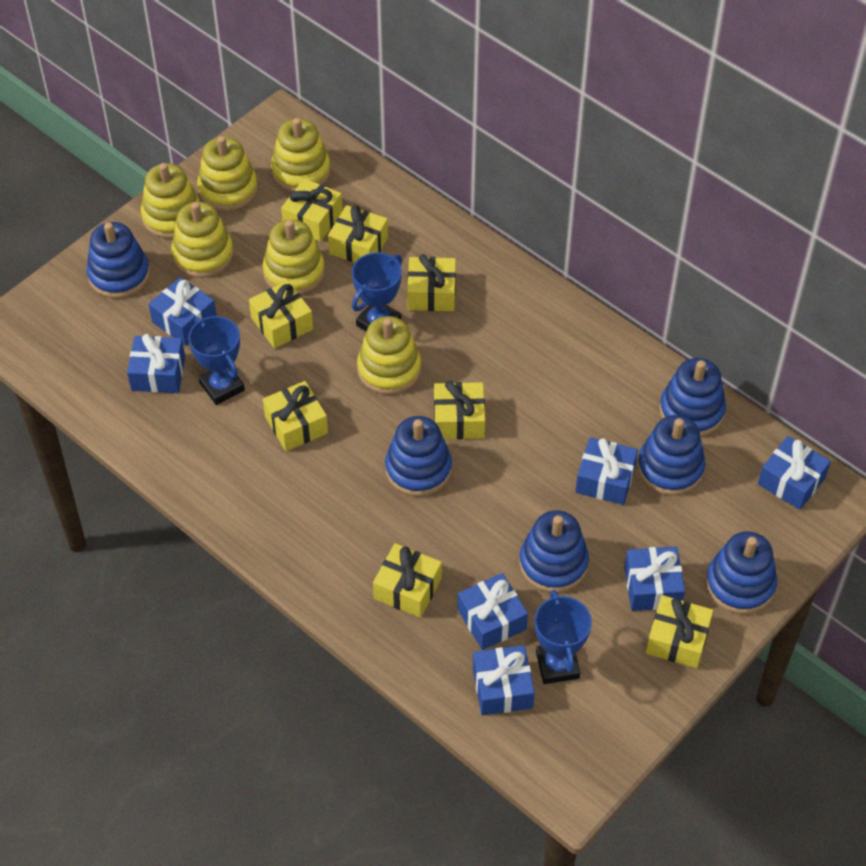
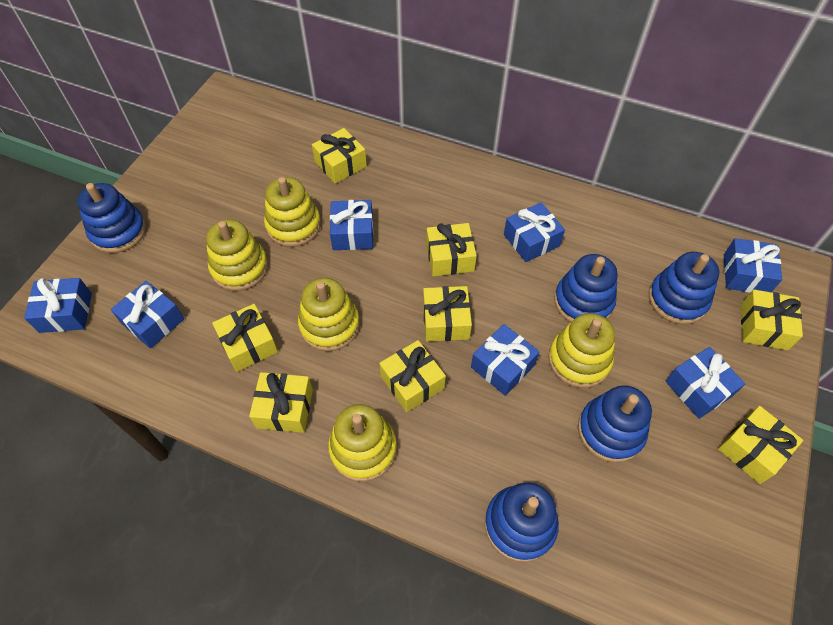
blue stacking toy: 6 -> 5
blue trophy: 3 -> 0
yellow stacking toy: 6 -> 5

